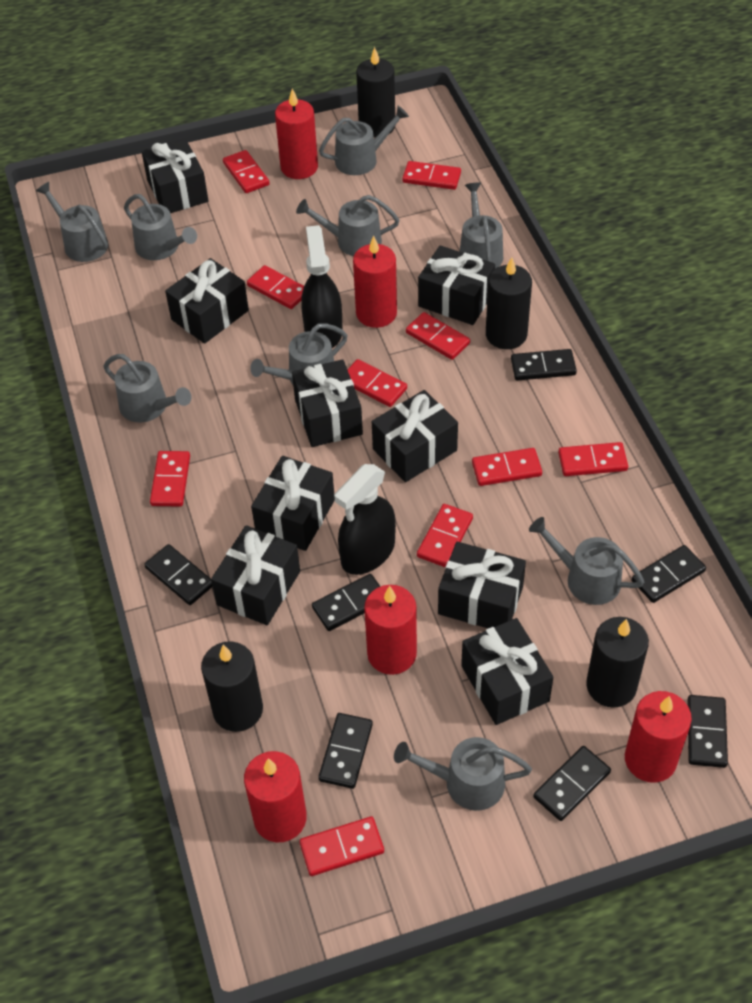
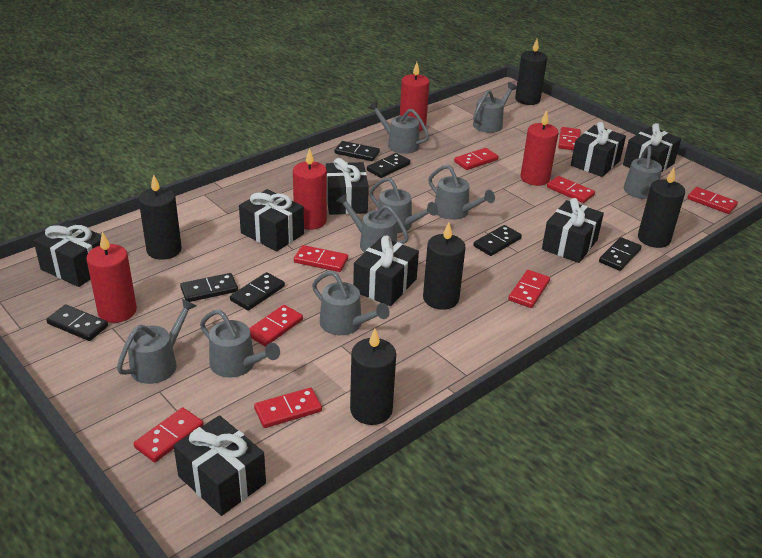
black candle: 4 -> 5
black gift: 9 -> 8
black spray bottle: 2 -> 0
red candle: 5 -> 4
red domino: 10 -> 9

